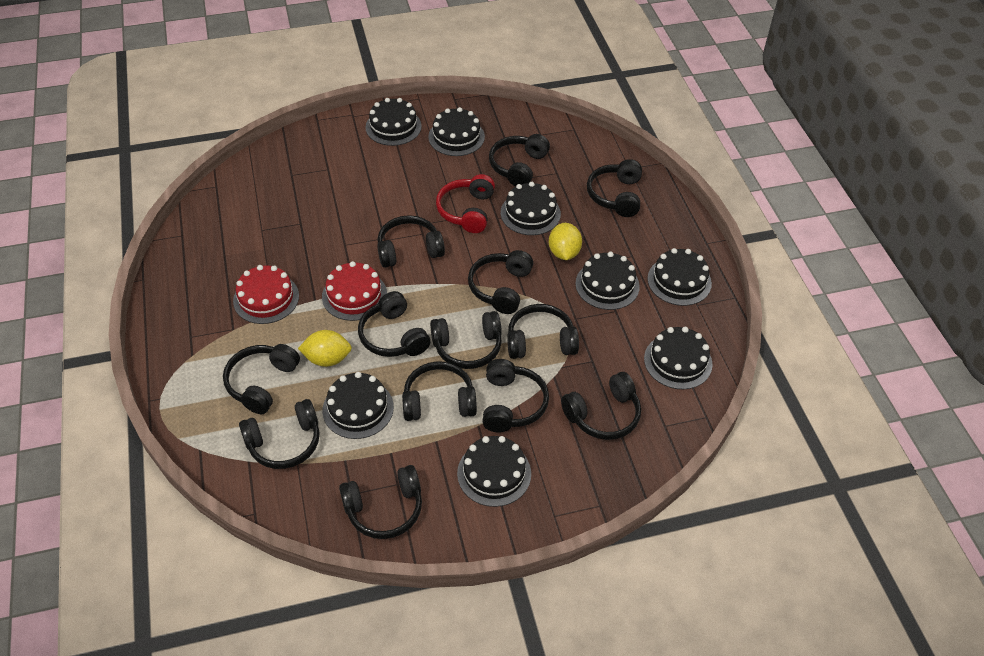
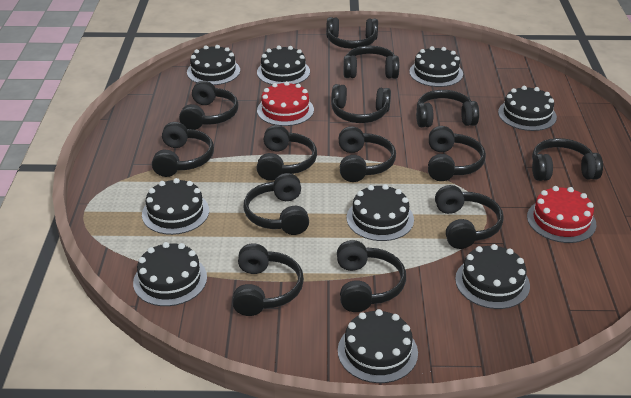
black cake: 8 -> 9
black headphones: 13 -> 14
red headphones: 1 -> 0
yellow lemon: 2 -> 0

